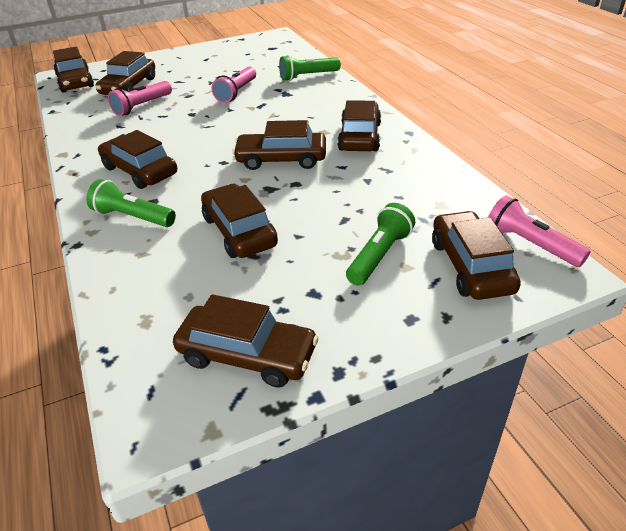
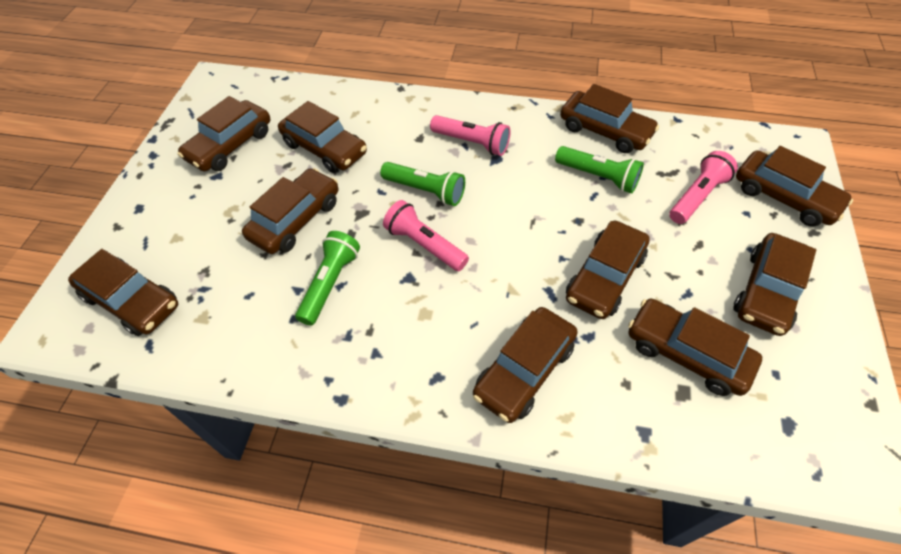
brown car: 8 -> 10

